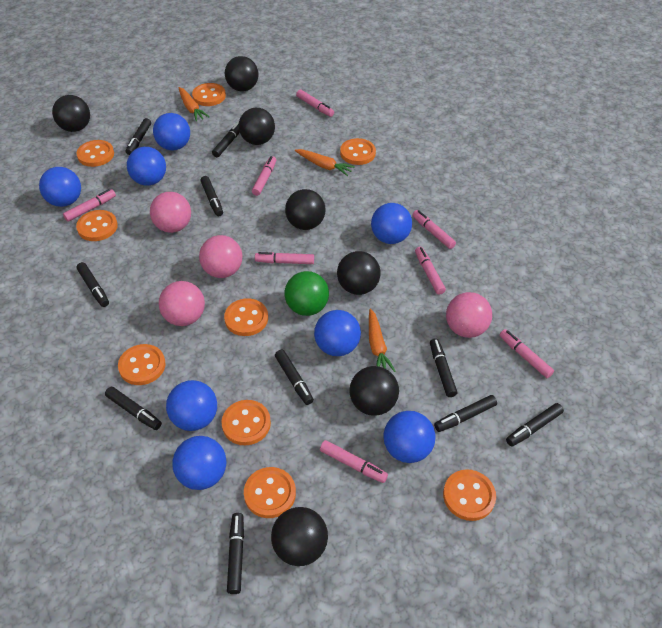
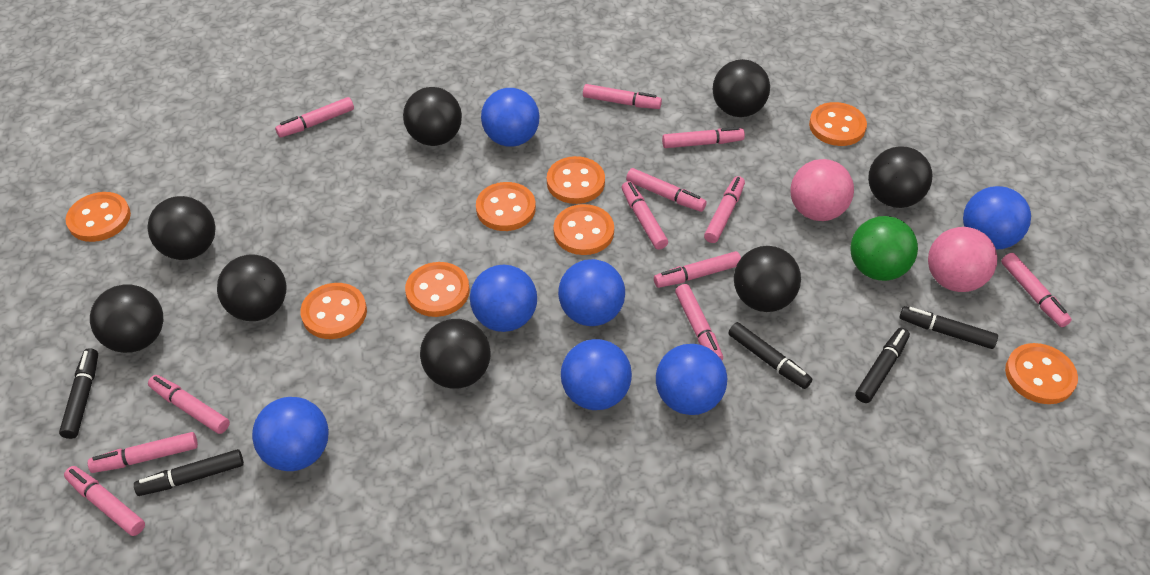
black ball: 7 -> 8
black marker: 10 -> 5
blue ball: 8 -> 7
orange button: 9 -> 8
orange carrot: 3 -> 0
pink ball: 4 -> 2
pink marker: 8 -> 12

